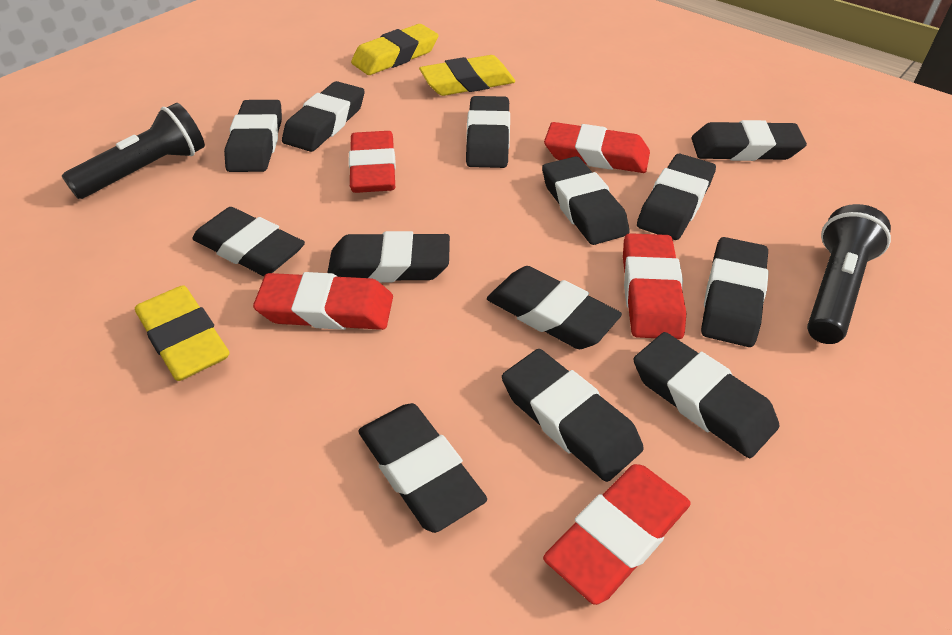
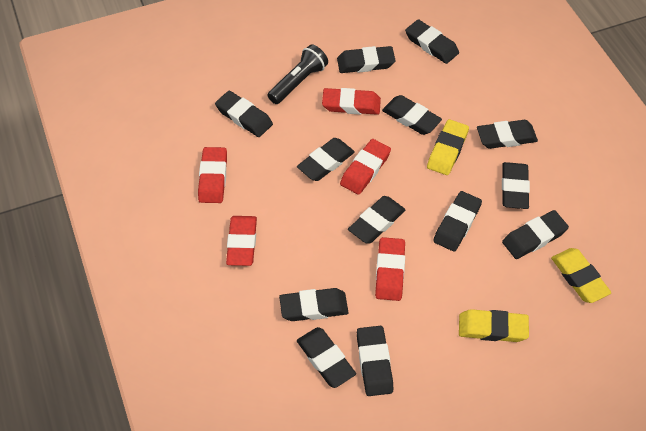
black flashlight: 2 -> 1

